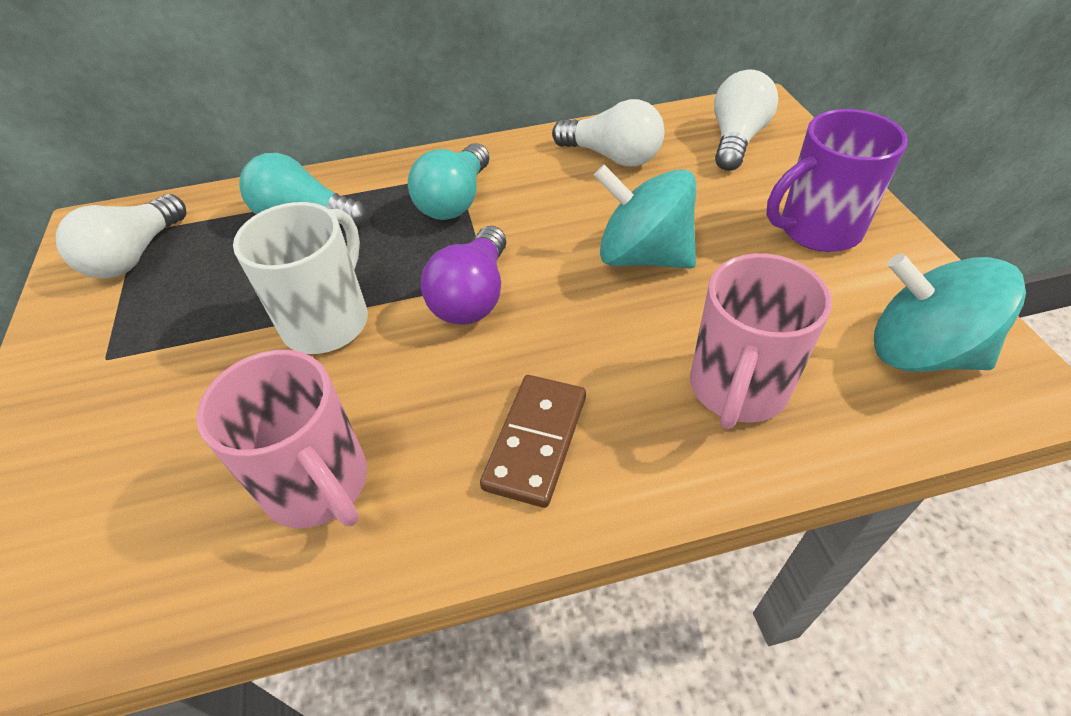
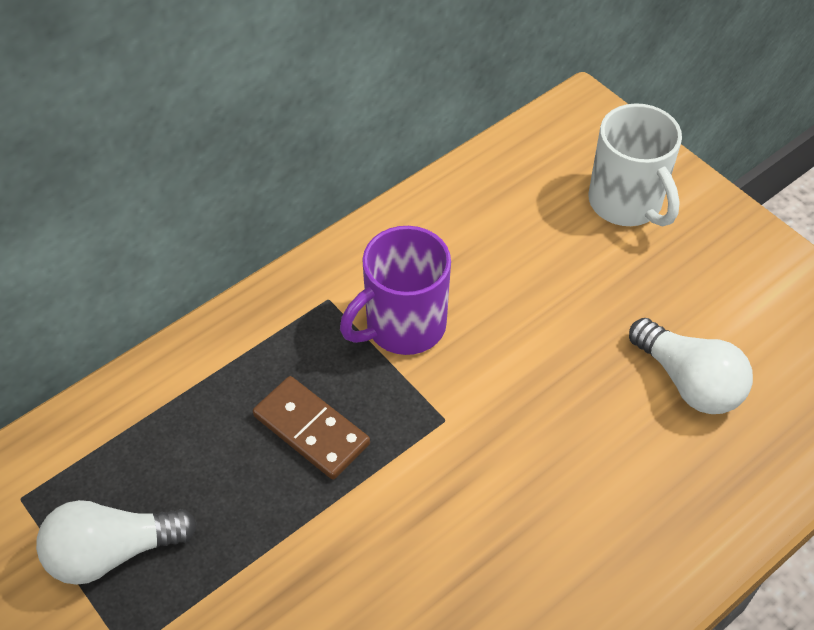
pink mug: 2 -> 0
purple light bulb: 1 -> 0
turquoise light bulb: 2 -> 0
turquoise spinning top: 2 -> 0
white light bulb: 3 -> 2

